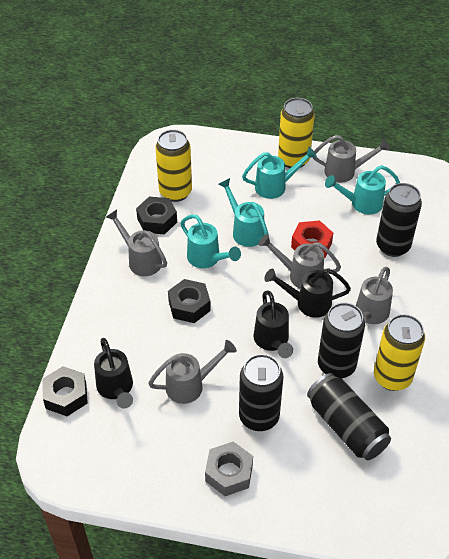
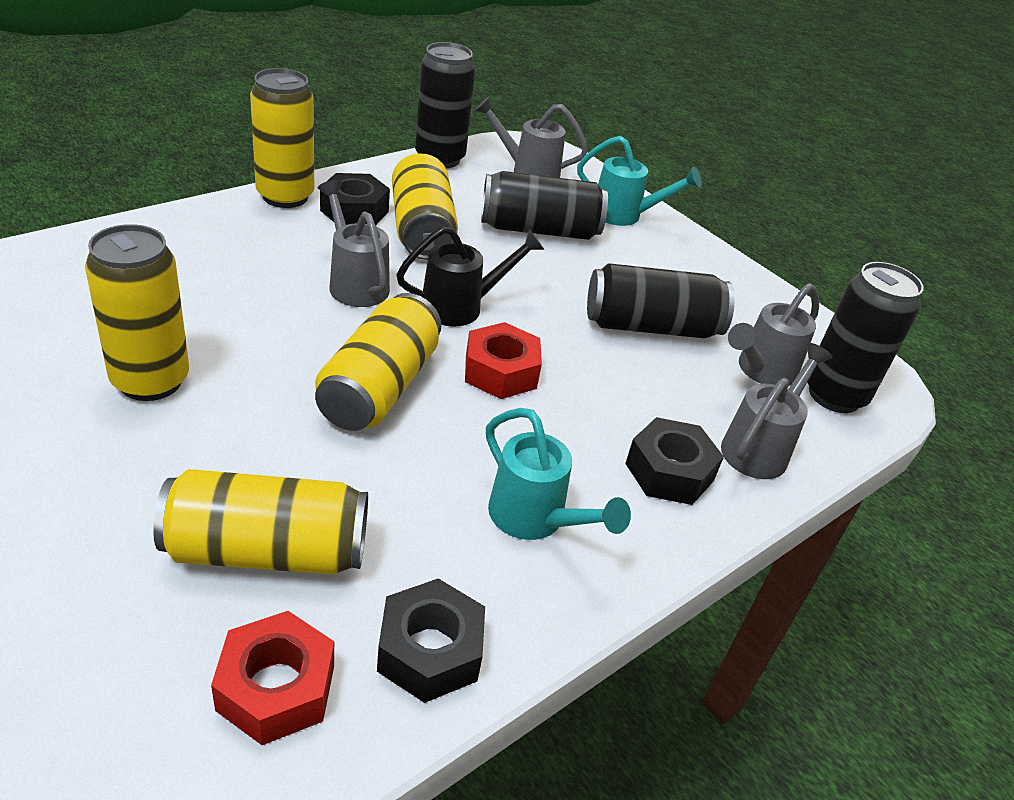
black watering can: 3 -> 1
grey nut: 1 -> 0
grey watering can: 5 -> 4
red nut: 1 -> 2
turquoise watering can: 4 -> 2
yellow can: 3 -> 5

